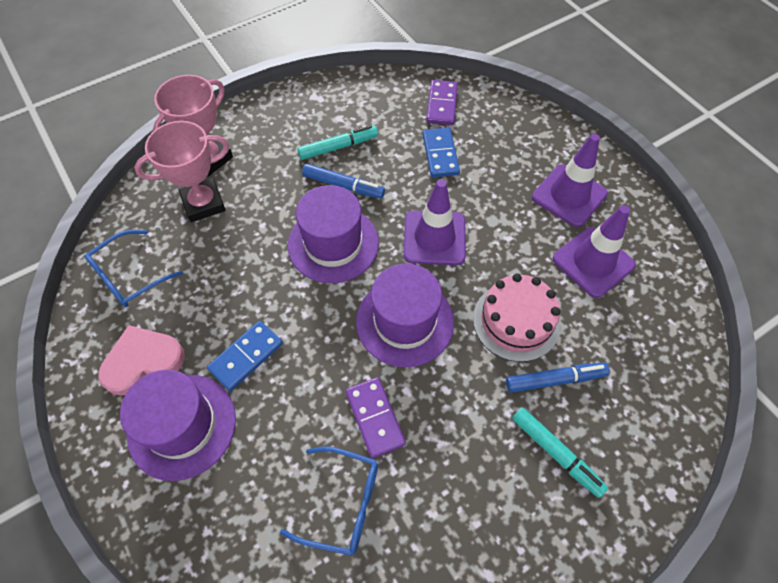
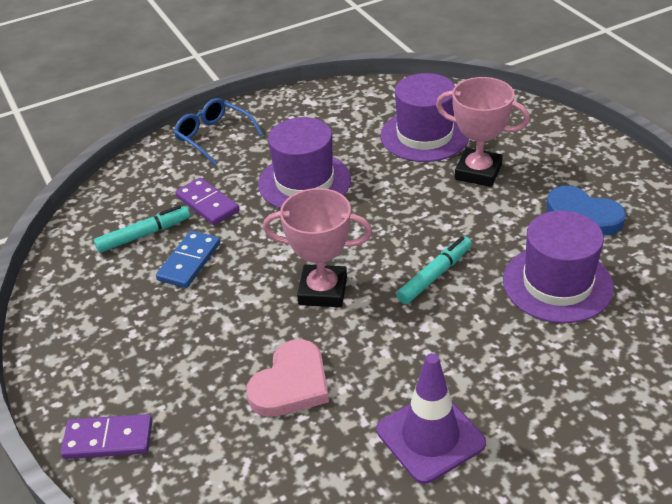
blue domino: 2 -> 1
blue glasses: 2 -> 1
blue heart: 0 -> 1
blue marker: 2 -> 0
pink cake: 1 -> 0
purple traffic cone: 3 -> 1

